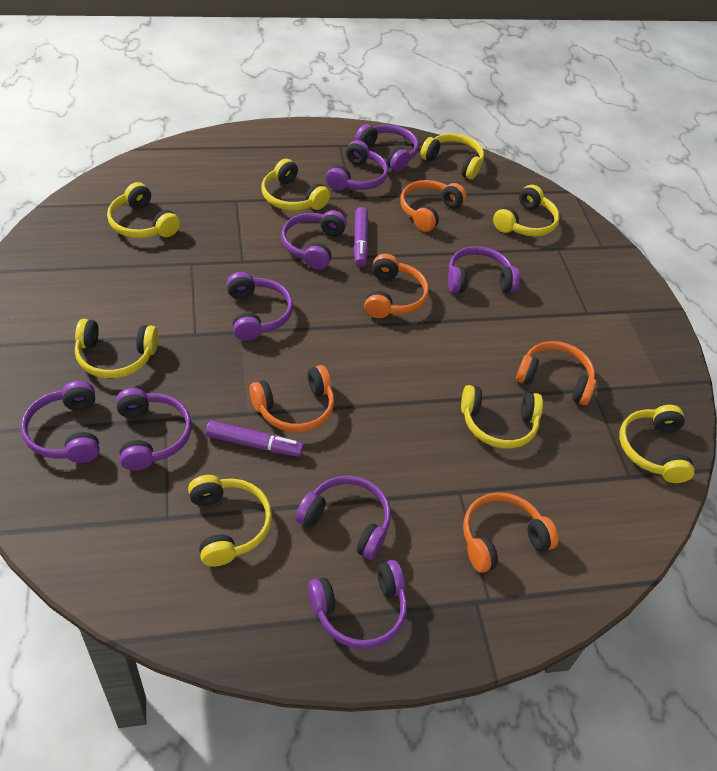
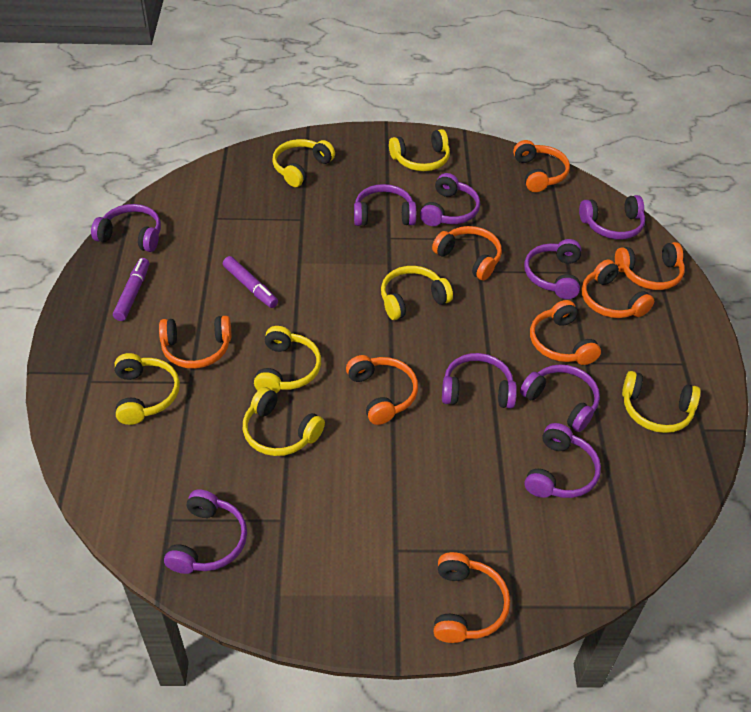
orange headphones: 5 -> 8
yellow headphones: 8 -> 7

